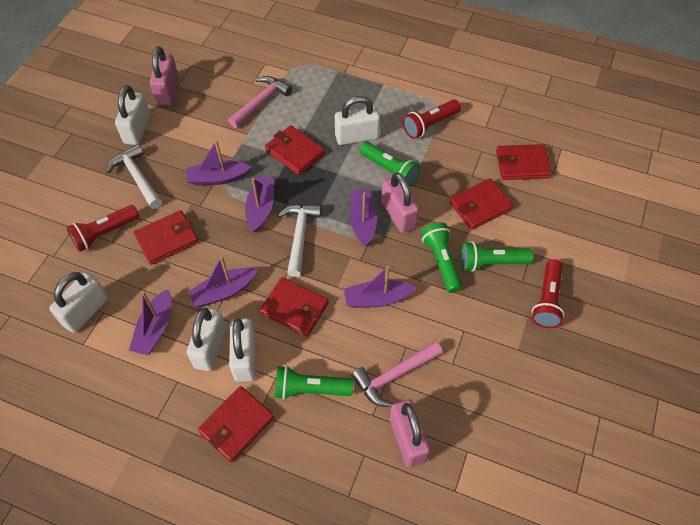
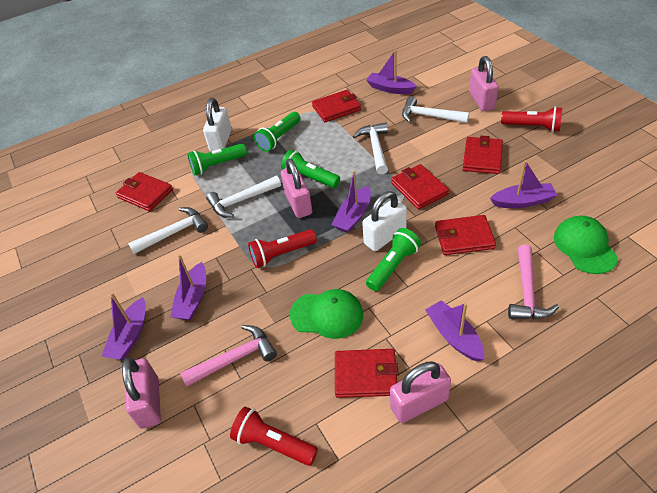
green cap: 0 -> 2
pink padlock: 3 -> 4
white hammer: 2 -> 4
white padlock: 5 -> 2

